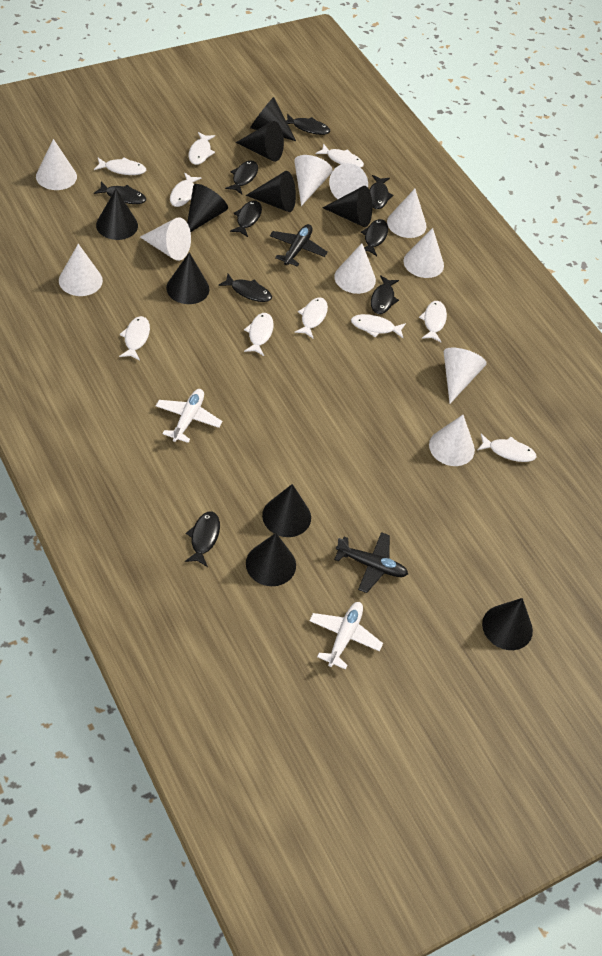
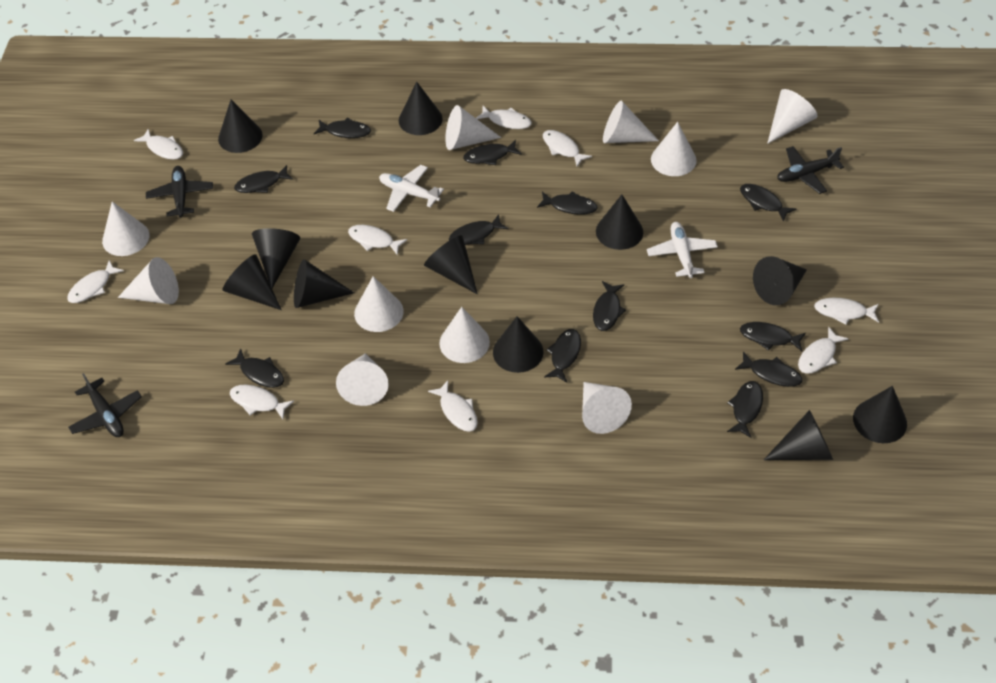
black cone: 10 -> 11
black fish: 9 -> 12
black plane: 2 -> 3
white fish: 10 -> 9

